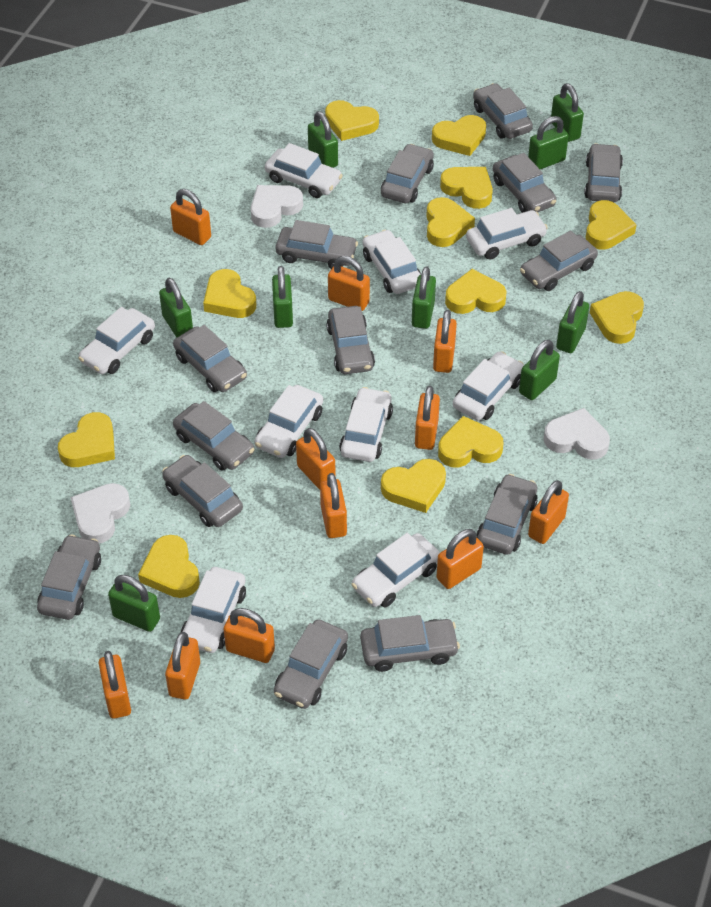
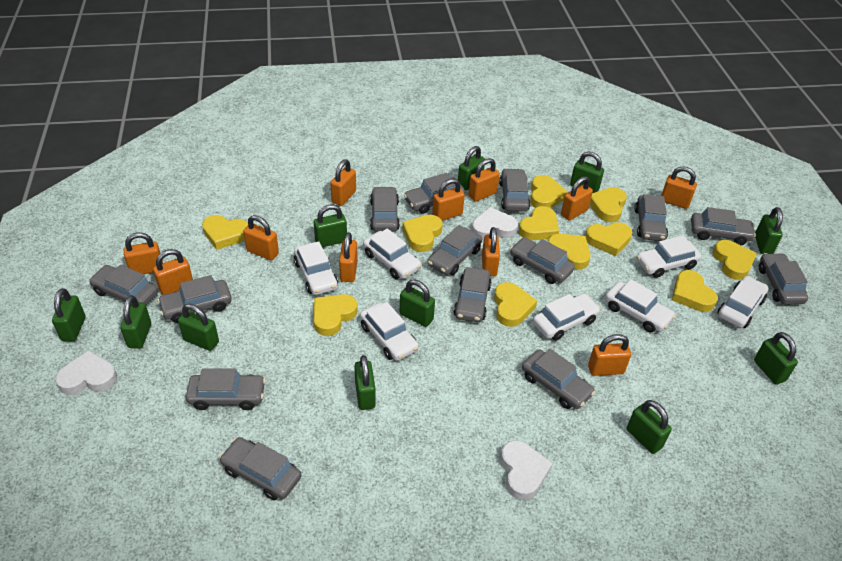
green padlock: 9 -> 11
white car: 9 -> 7
yellow heart: 12 -> 11

